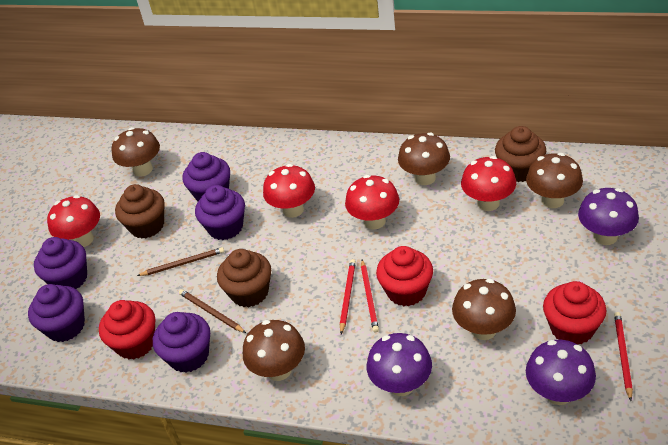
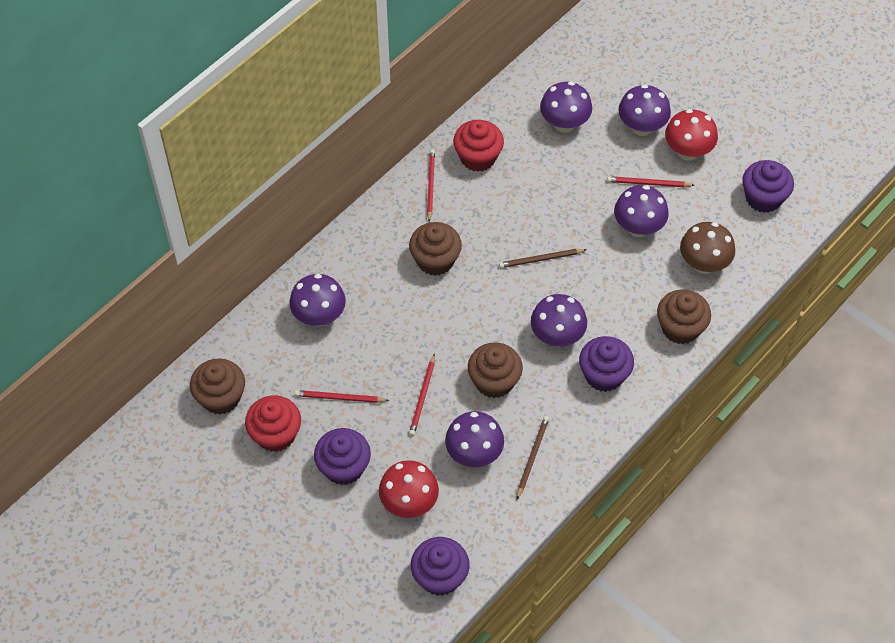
brown cupcake: 3 -> 4
brown mushroom: 5 -> 1
purple cupcake: 5 -> 4
purple mushroom: 3 -> 6
red cupcake: 3 -> 2
red mushroom: 4 -> 2
red pencil: 3 -> 4

